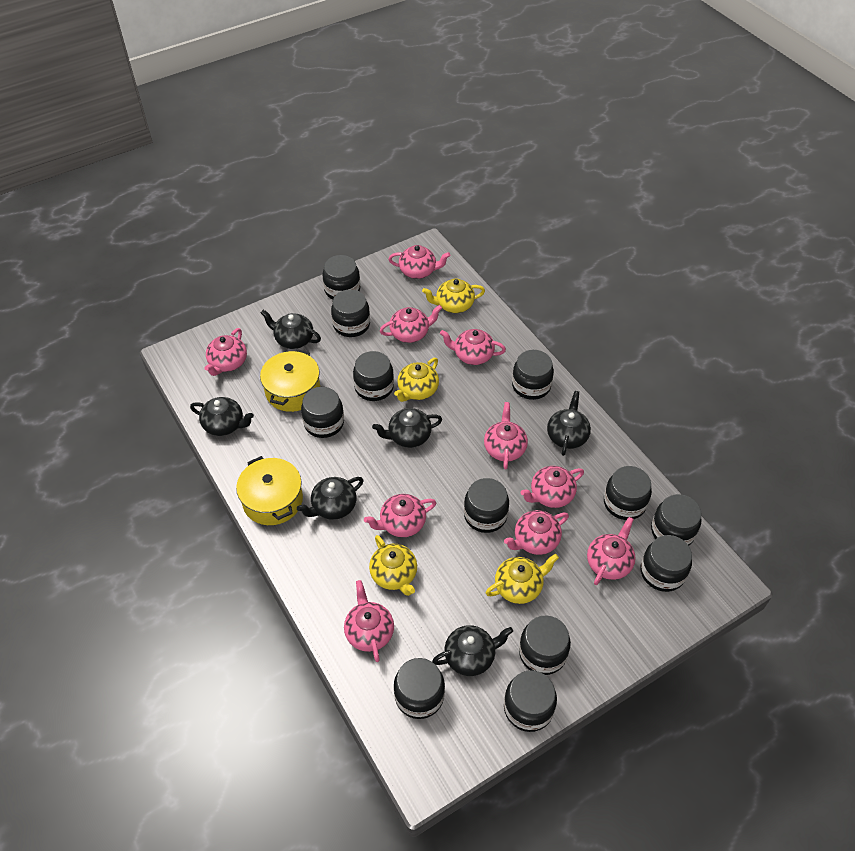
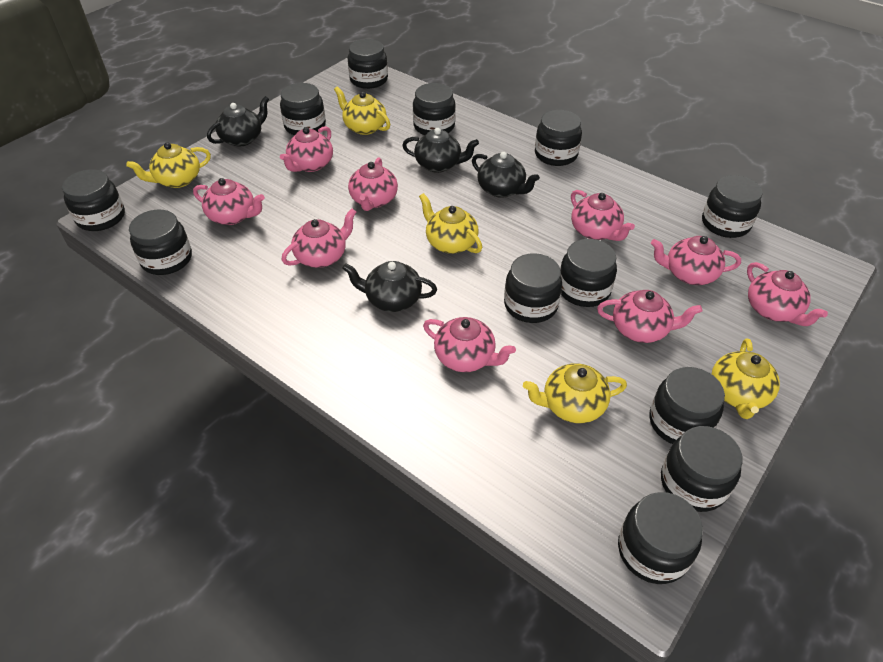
black teapot: 6 -> 4
pink teapot: 10 -> 9
yellow pot: 2 -> 0
yellow teapot: 4 -> 5

